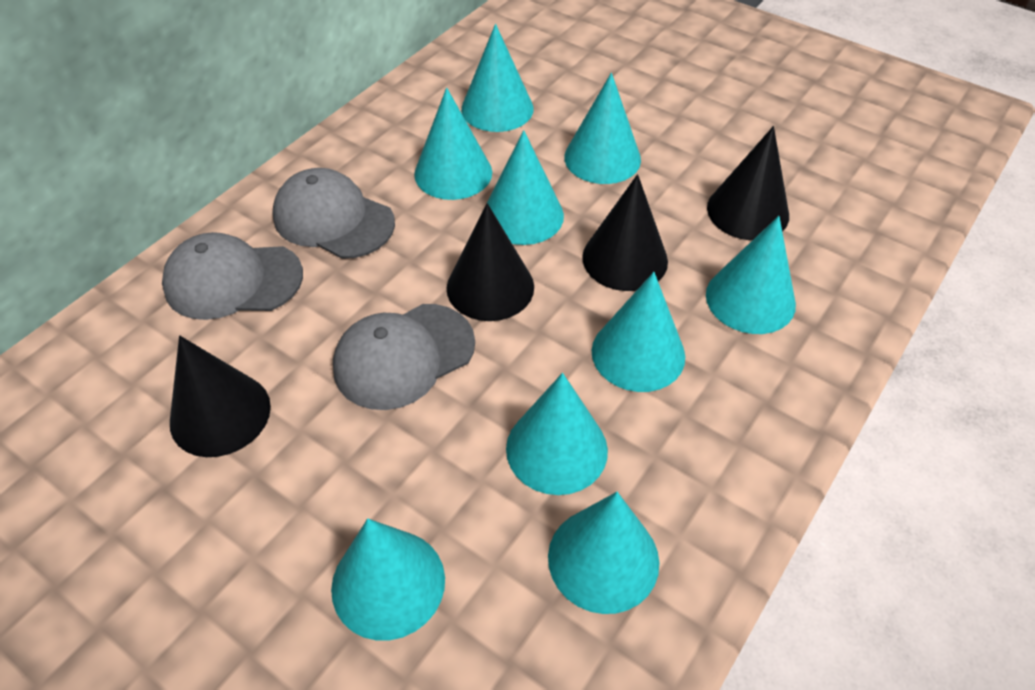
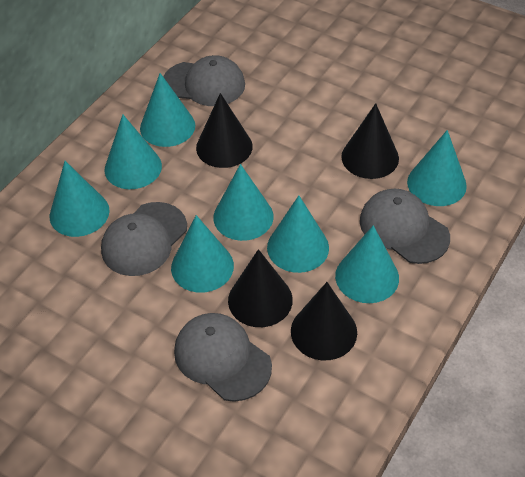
grey cap: 3 -> 4
turquoise cone: 9 -> 8

